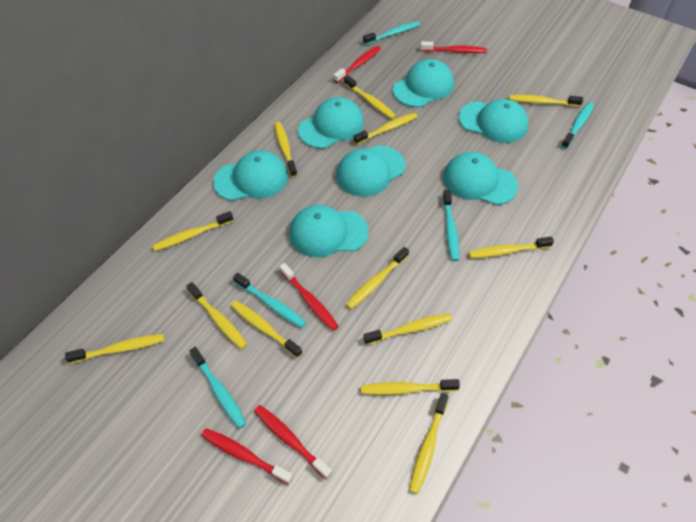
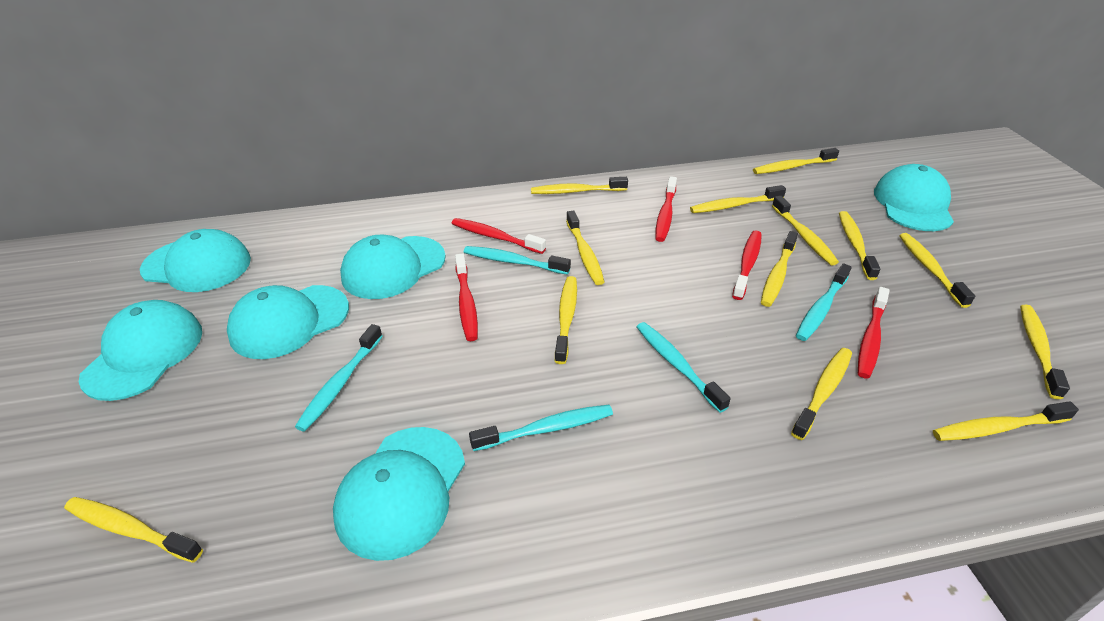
turquoise cap: 7 -> 6

